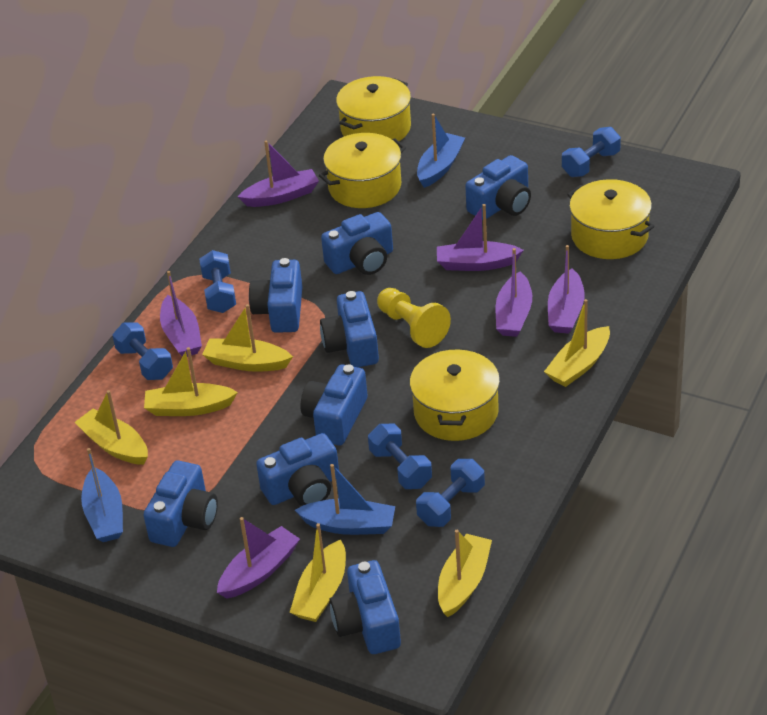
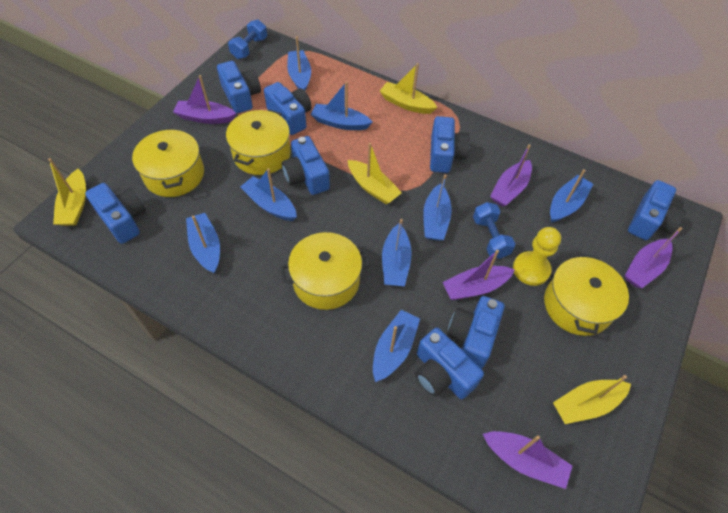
blue boat: 3 -> 8
blue dumbbell: 5 -> 2
purple boat: 6 -> 5
yellow boat: 6 -> 4

